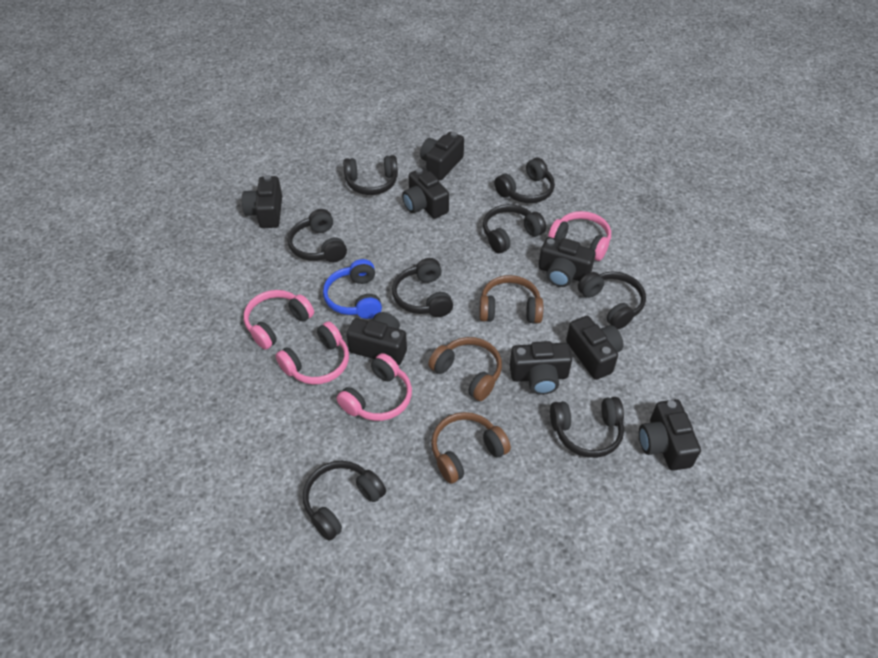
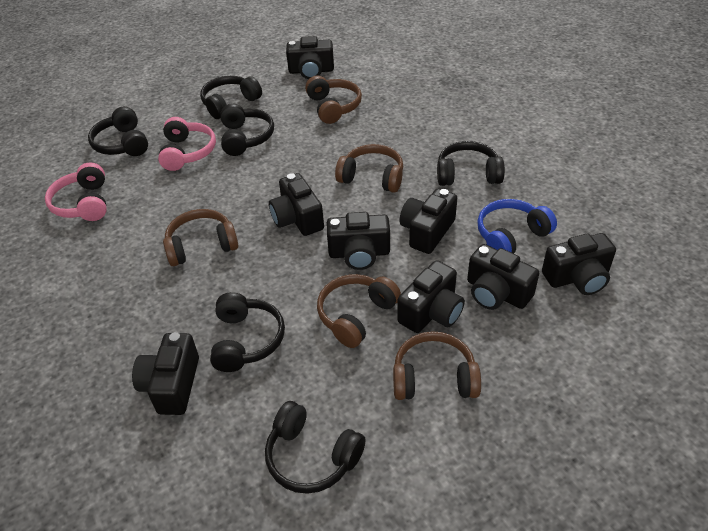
black headphones: 8 -> 6
brown headphones: 3 -> 5
pink headphones: 4 -> 2

